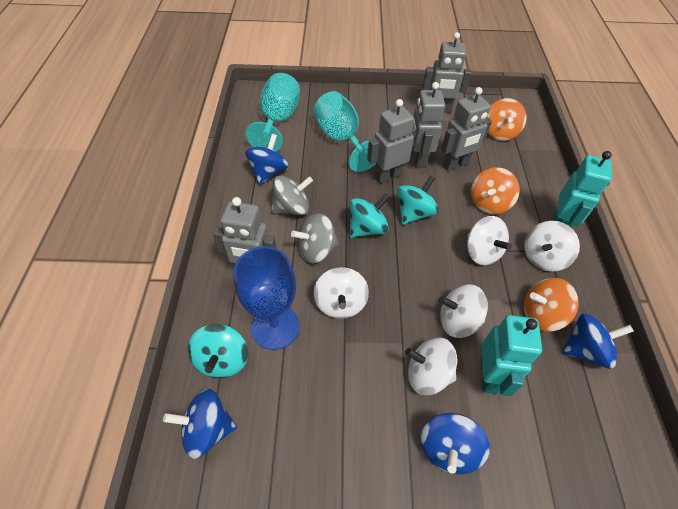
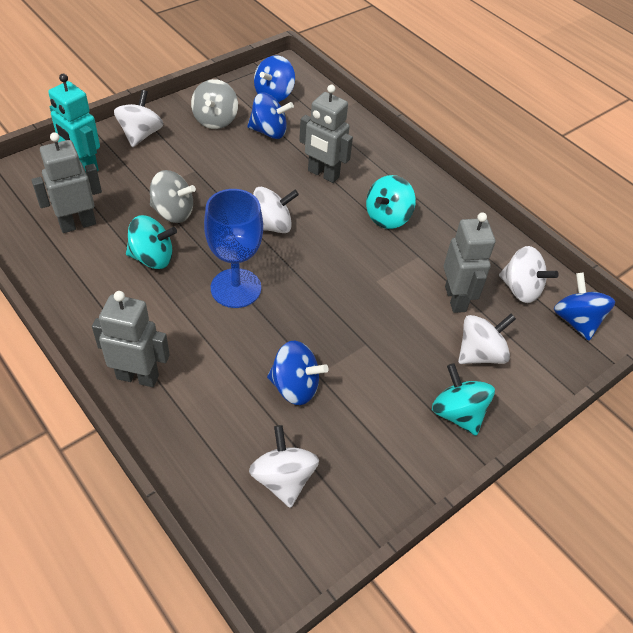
grey robot: 5 -> 4
orange spinning top: 3 -> 0
turquoise goblet: 2 -> 0
turquoise robot: 2 -> 1

